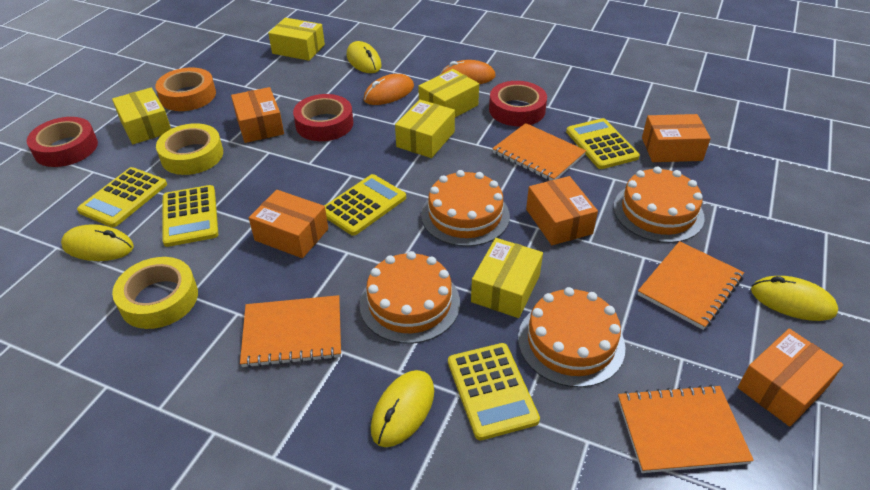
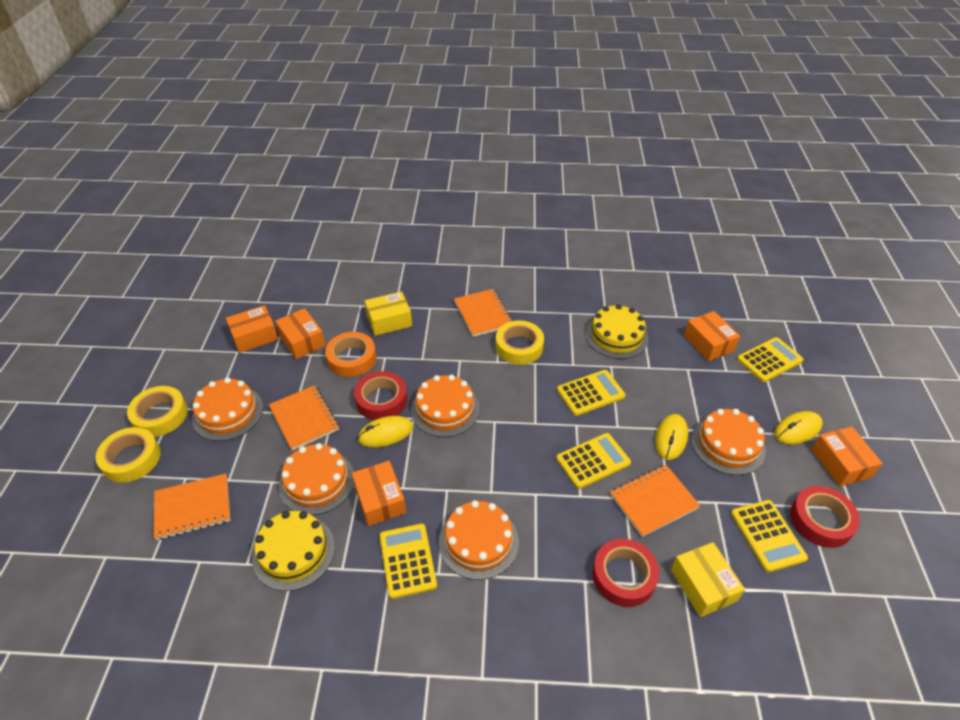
orange cake: 4 -> 5
orange mouse: 2 -> 0
yellow box: 5 -> 2
yellow cake: 0 -> 2
yellow mouse: 4 -> 3
yellow tape: 2 -> 3

